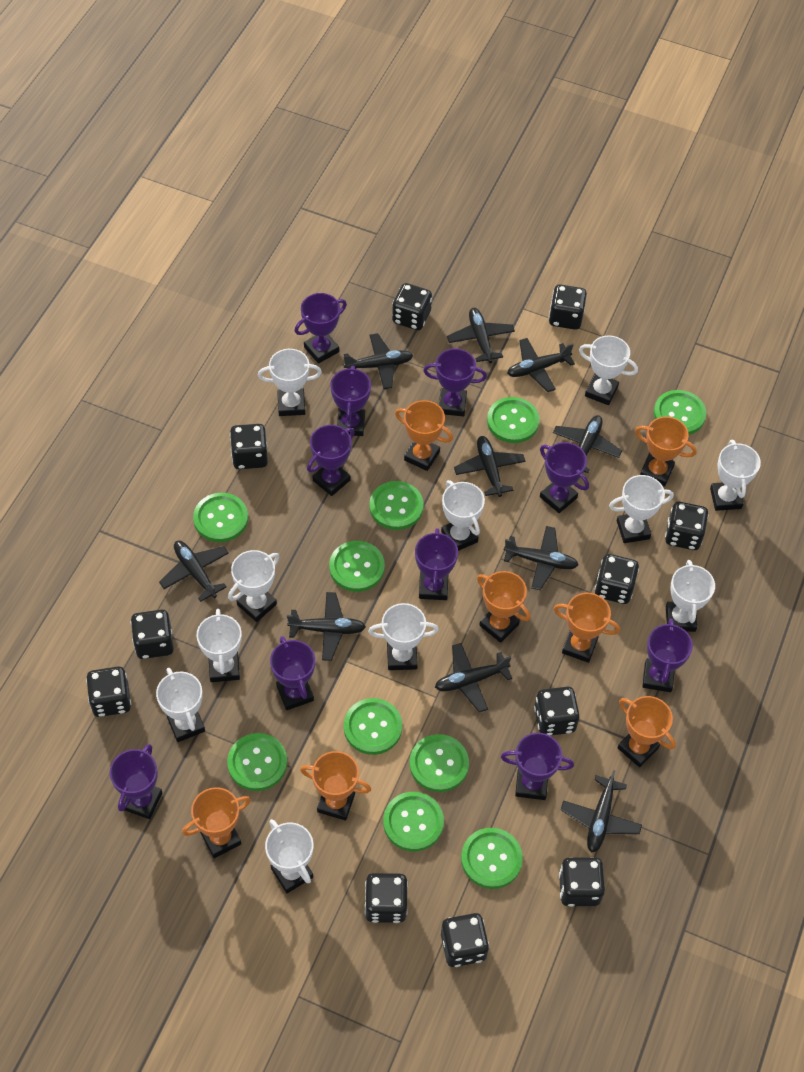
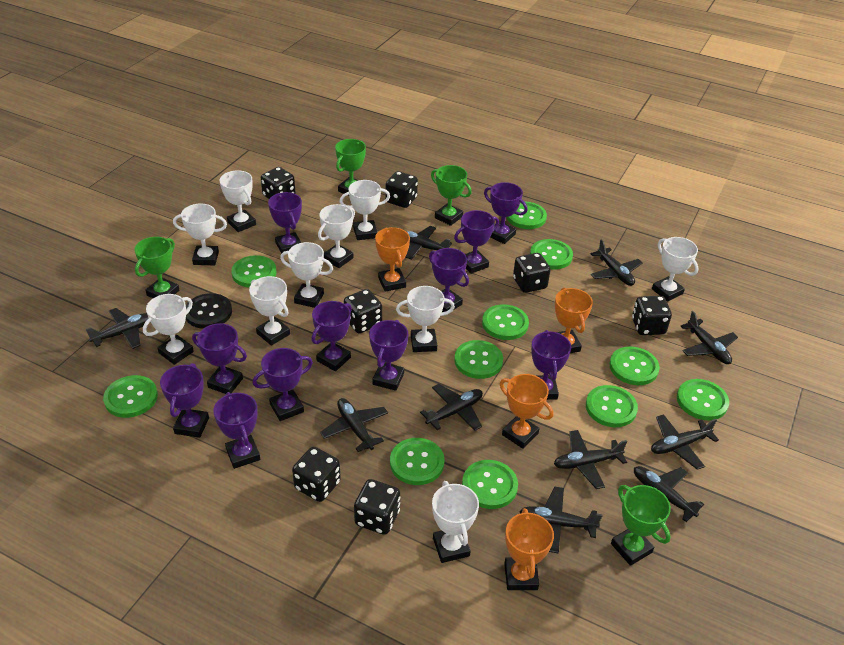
black button: 0 -> 1
black dice: 11 -> 7
green button: 10 -> 11
green trophy: 0 -> 4
orange trophy: 7 -> 4
purple trophy: 10 -> 11
white trophy: 11 -> 10

